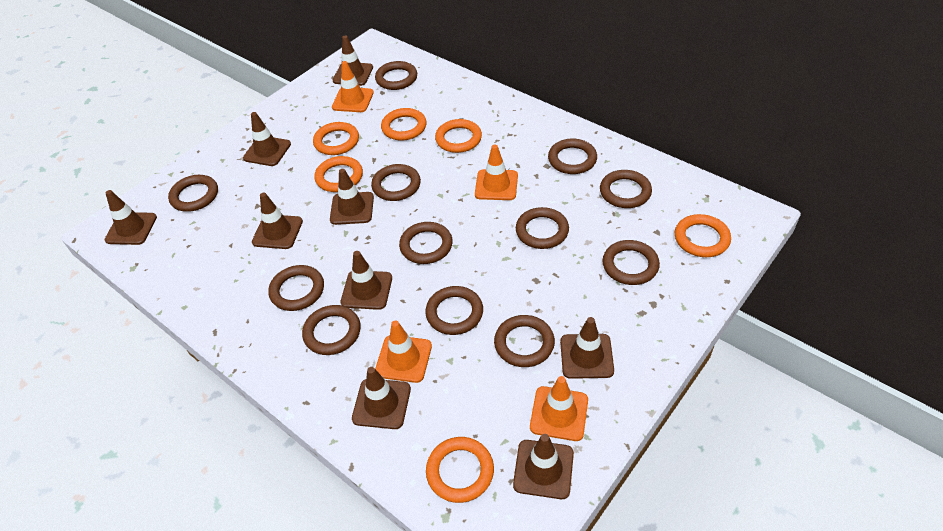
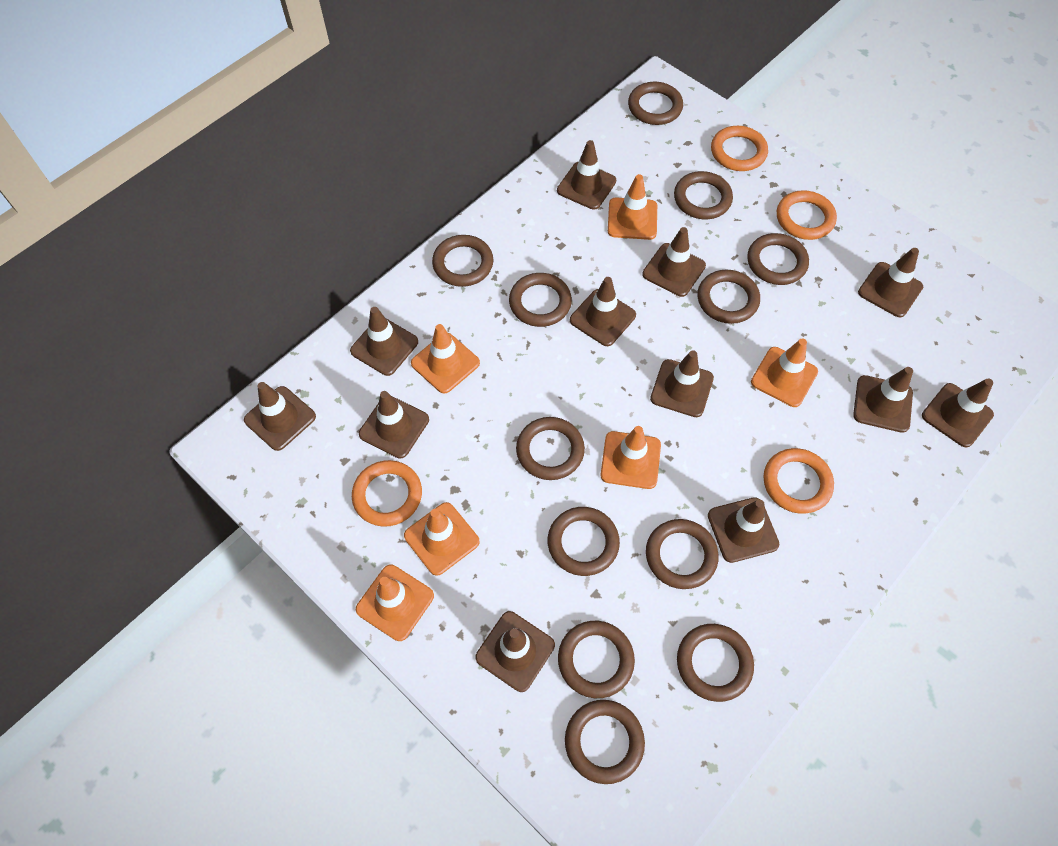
brown traffic cone: 9 -> 12
orange ring: 6 -> 4
orange traffic cone: 4 -> 6

